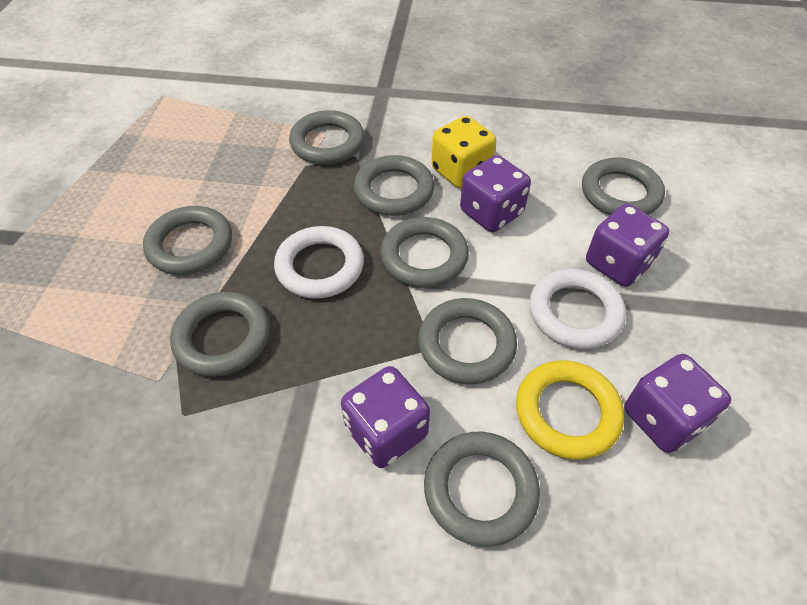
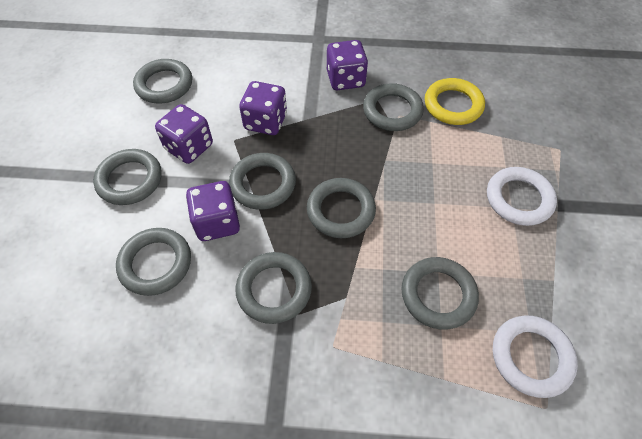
yellow dice: 1 -> 0

